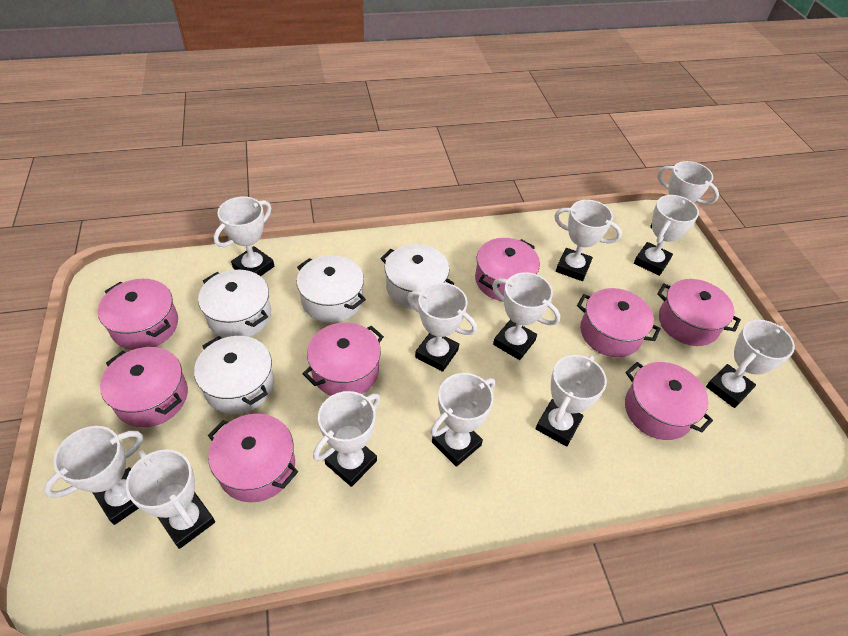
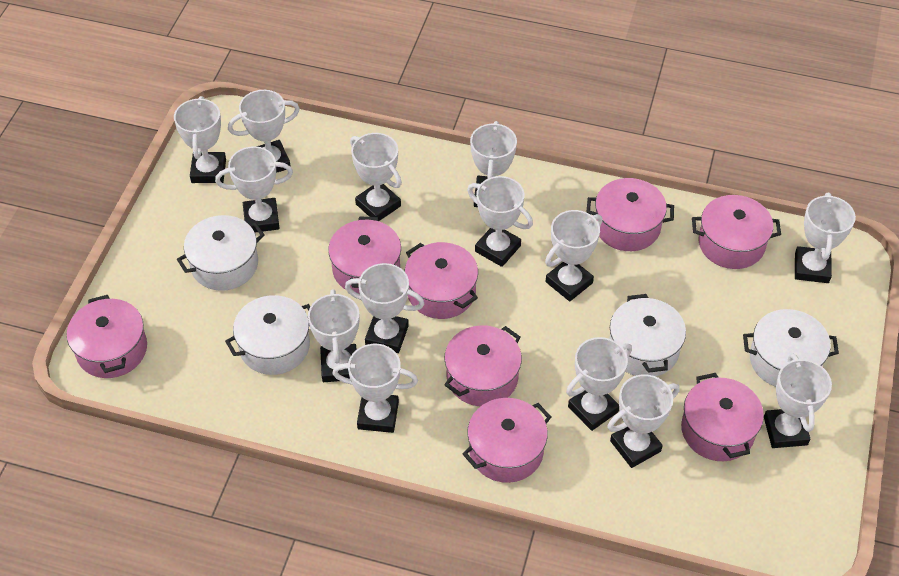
white trophy: 12 -> 14

